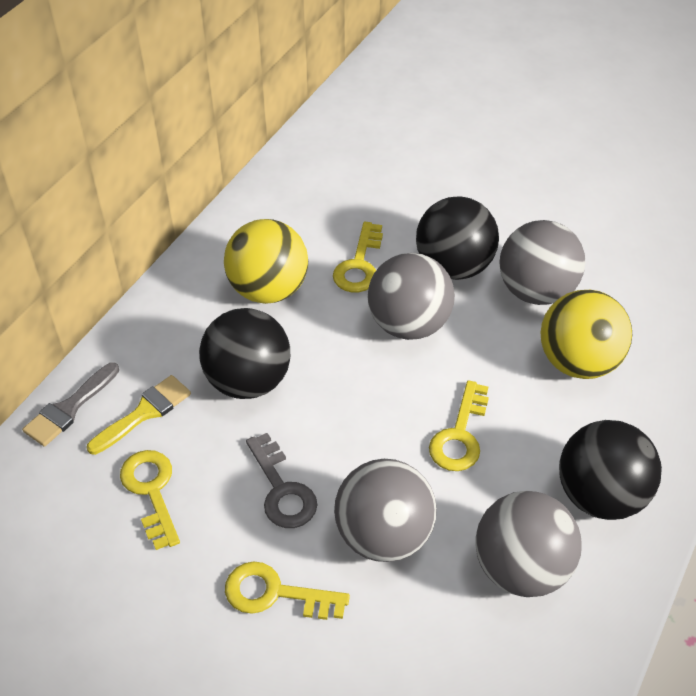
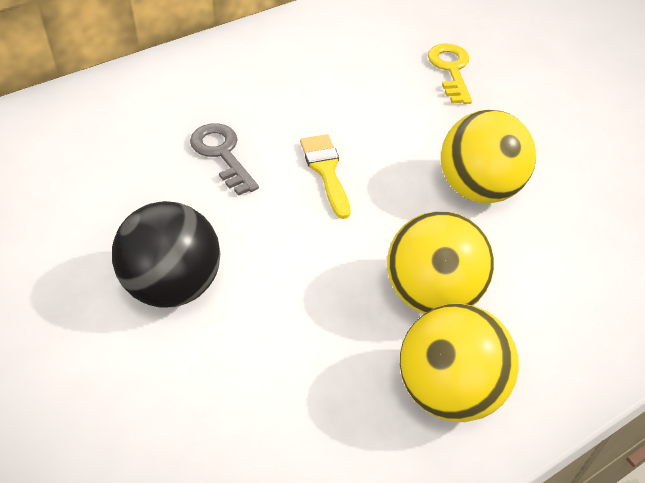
black ball: 3 -> 1
grey ball: 4 -> 0
grey brush: 1 -> 0
yellow ball: 2 -> 3
yellow key: 4 -> 1

